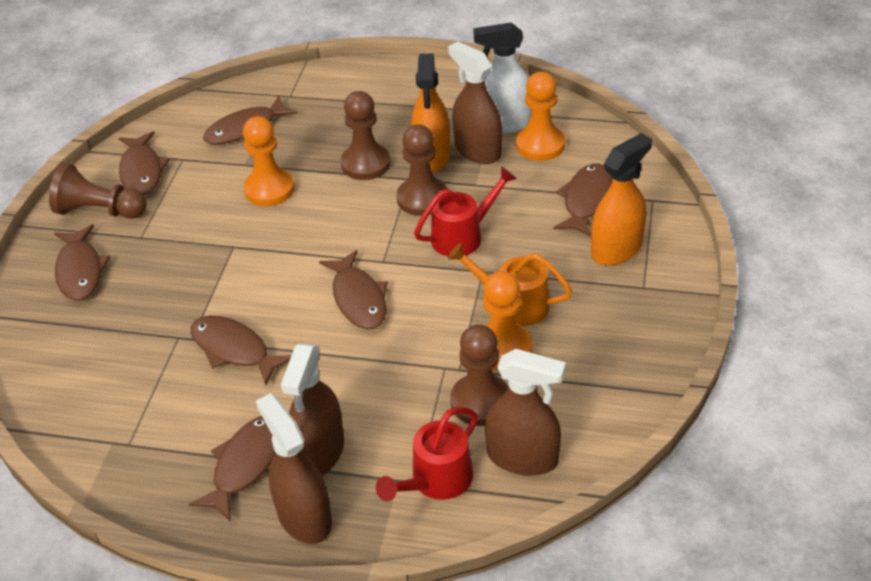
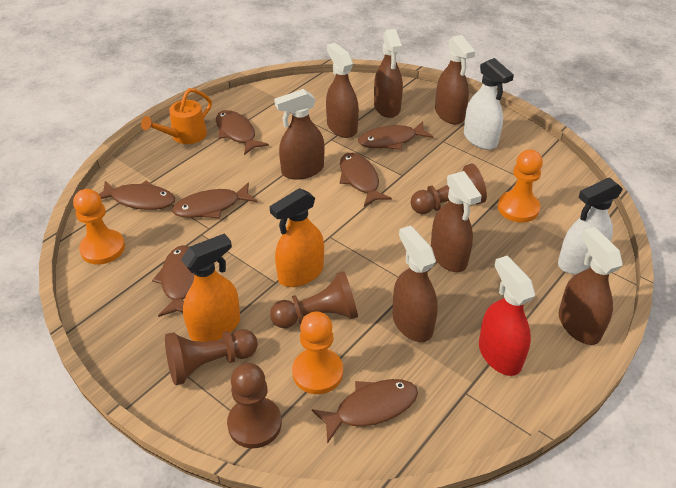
brown spray bottle: 4 -> 7
red spray bottle: 0 -> 1
red watering can: 2 -> 0
white spray bottle: 1 -> 2

